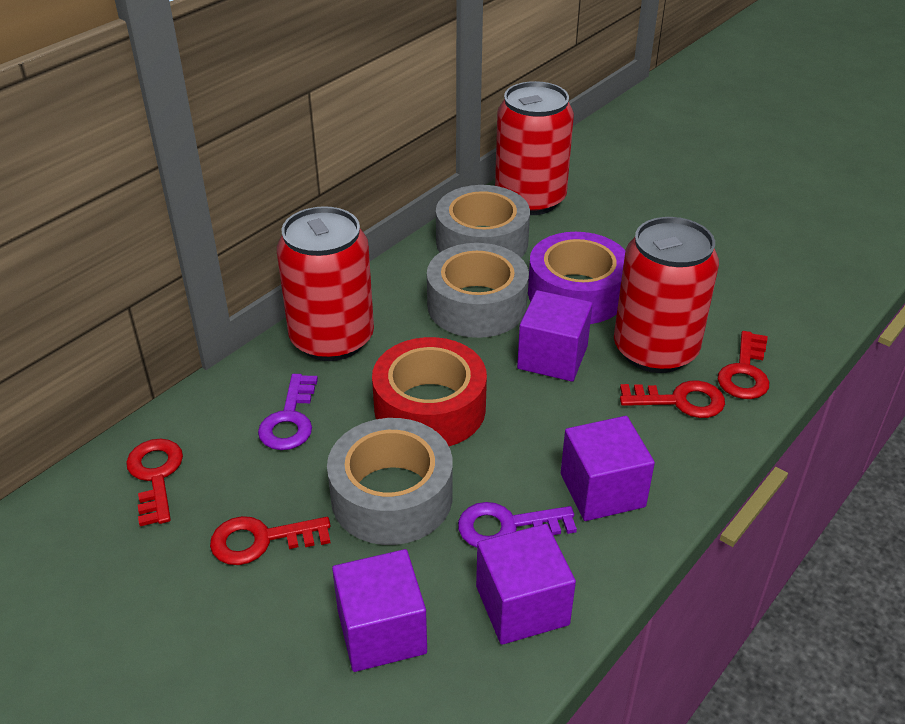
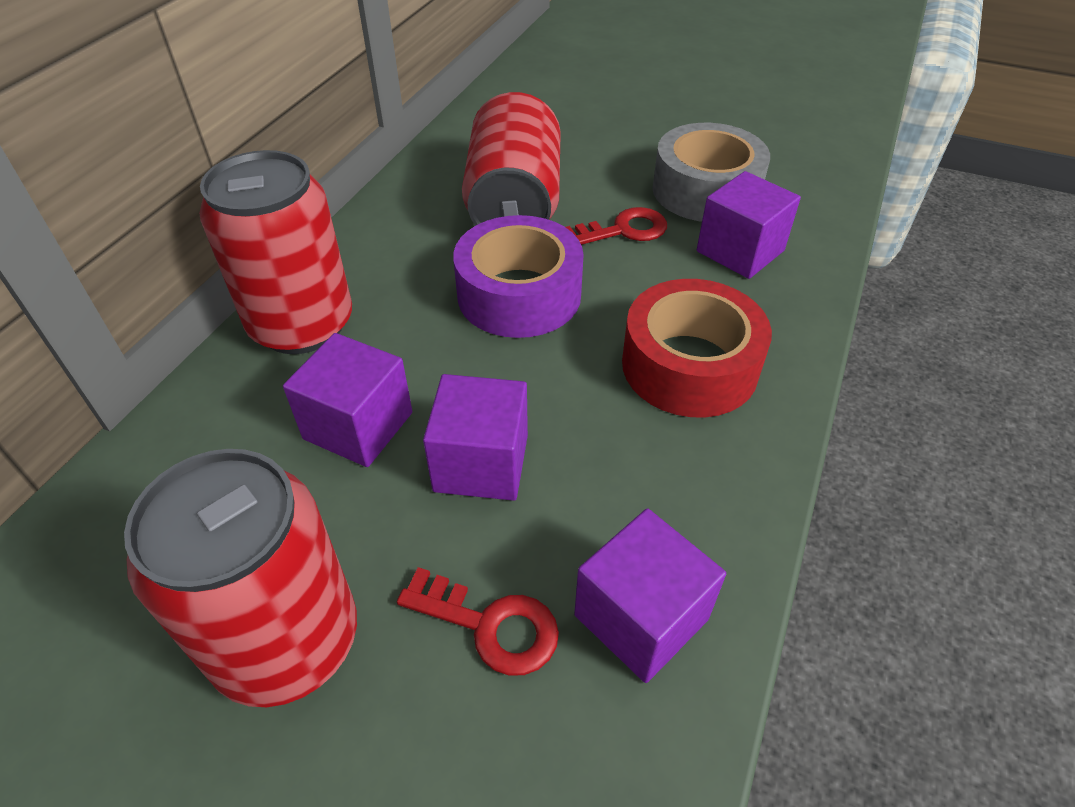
grey tape: 3 -> 1
purple key: 2 -> 0
red key: 4 -> 2

